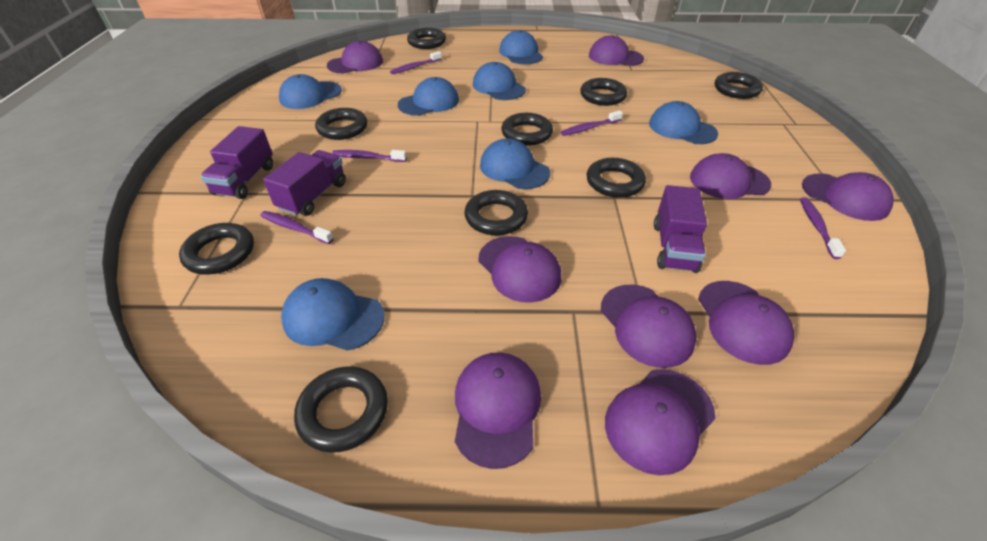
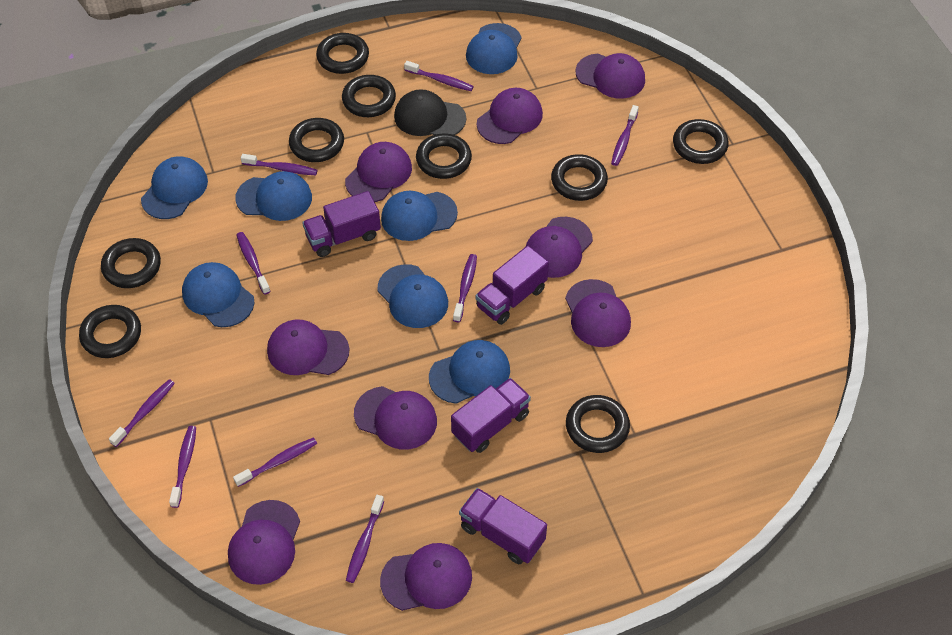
black cap: 0 -> 1
purple toothbrush: 5 -> 9
purple truck: 3 -> 4

